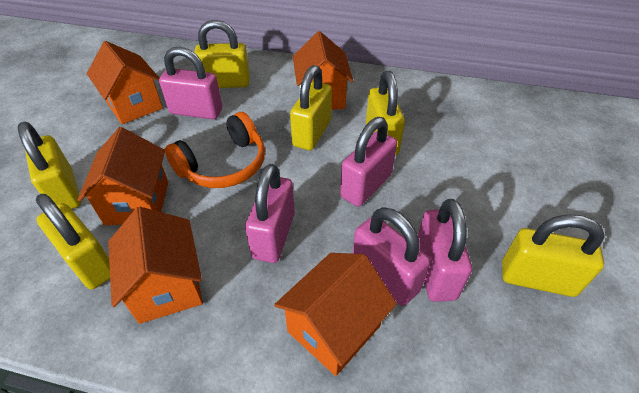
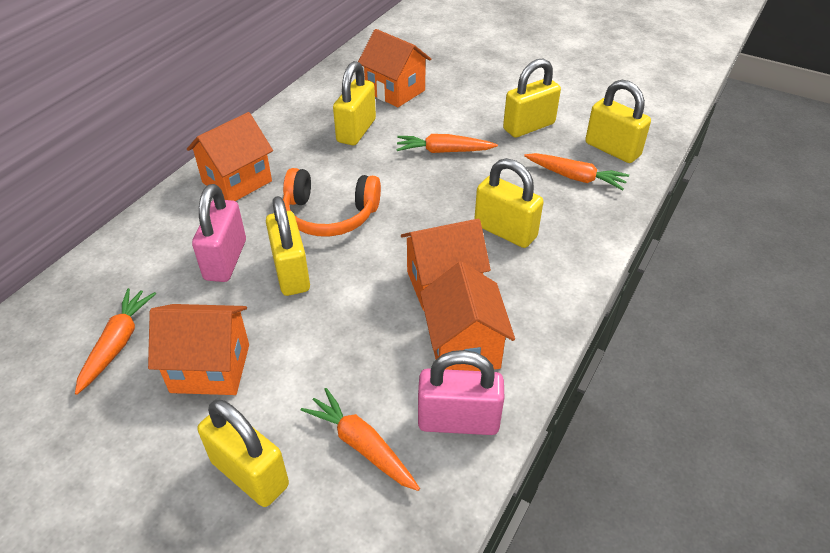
orange carrot: 0 -> 4
pink padlock: 5 -> 2

